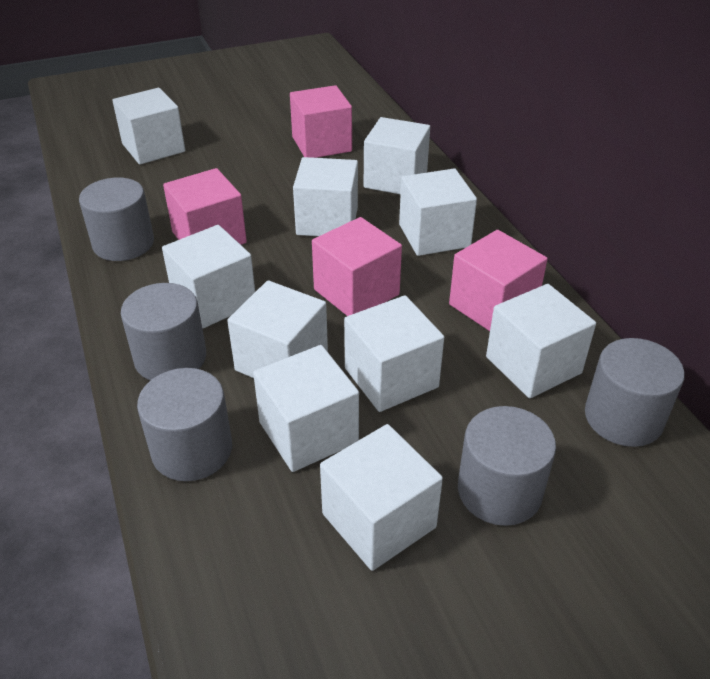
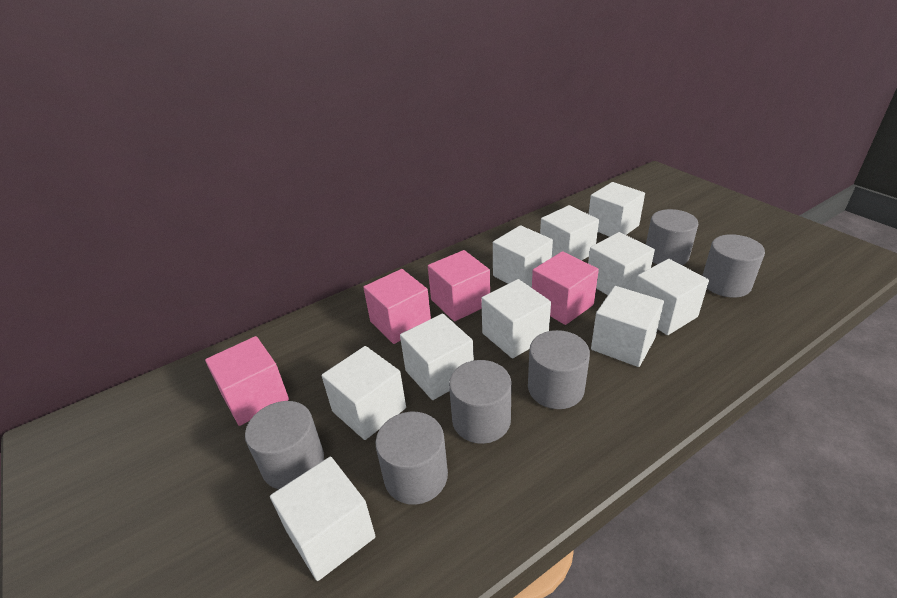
grey cylinder: 5 -> 6

